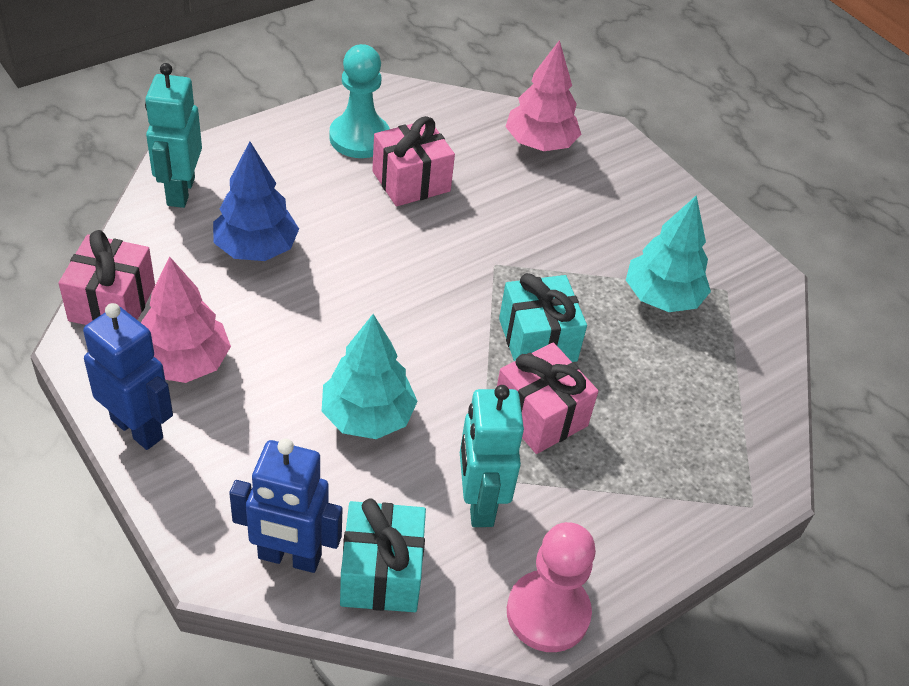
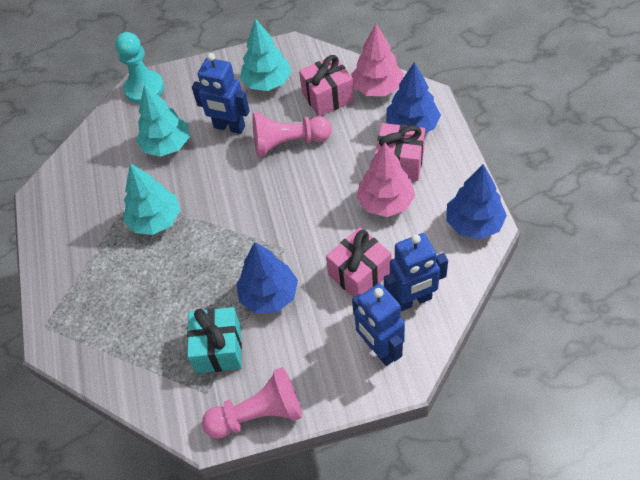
blue robot: 2 -> 3
blue tree: 1 -> 3
pink pawn: 1 -> 2
turquoise gift: 2 -> 1
turquoise robot: 2 -> 0
turquoise tree: 2 -> 3

